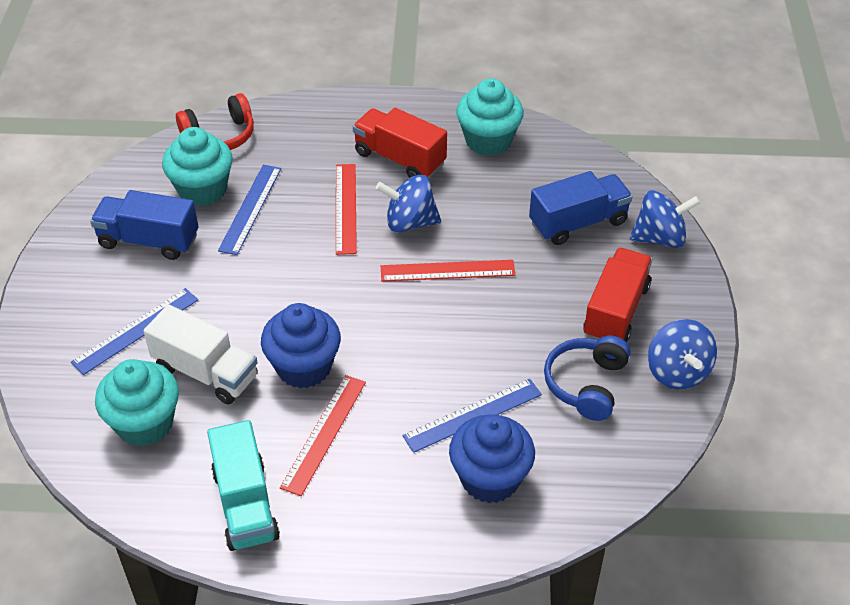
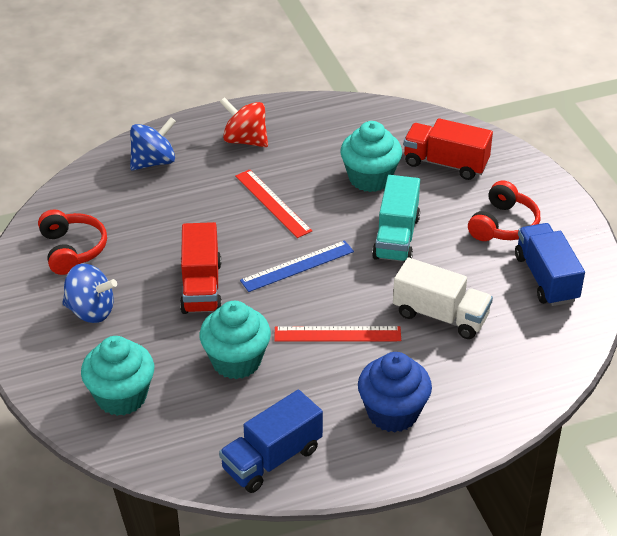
blue cupcake: 2 -> 1
blue headphones: 1 -> 0
blue ruler: 3 -> 1
blue spinning top: 3 -> 2
red headphones: 1 -> 2
red ruler: 3 -> 2
red spinning top: 0 -> 1

